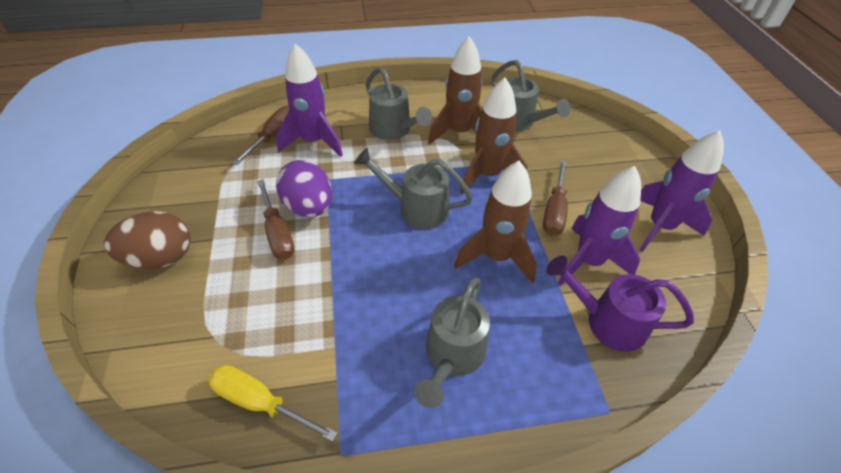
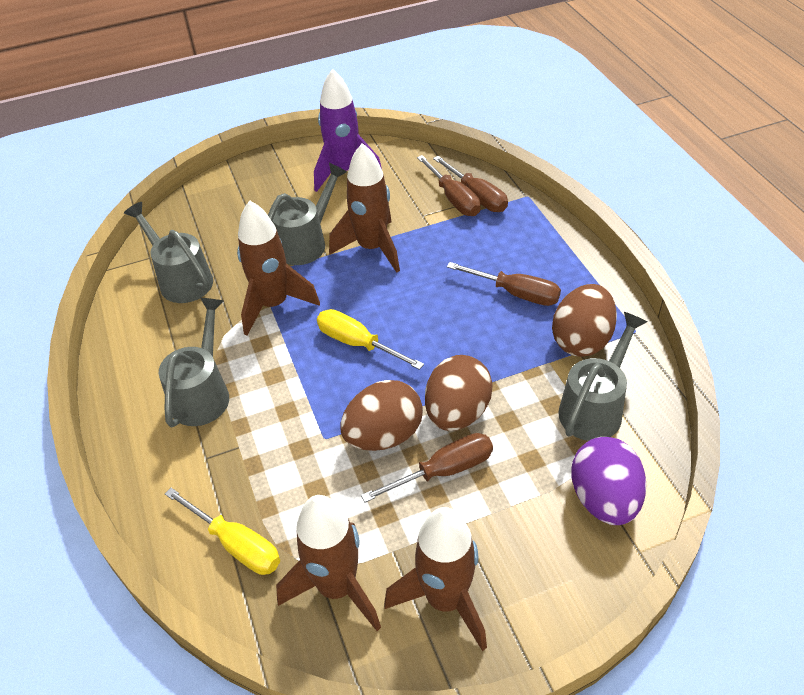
brown egg: 1 -> 3
brown rocket: 3 -> 4
brown screwdriver: 3 -> 4
purple rocket: 3 -> 1
purple watering can: 1 -> 0
yellow screwdriver: 1 -> 2

